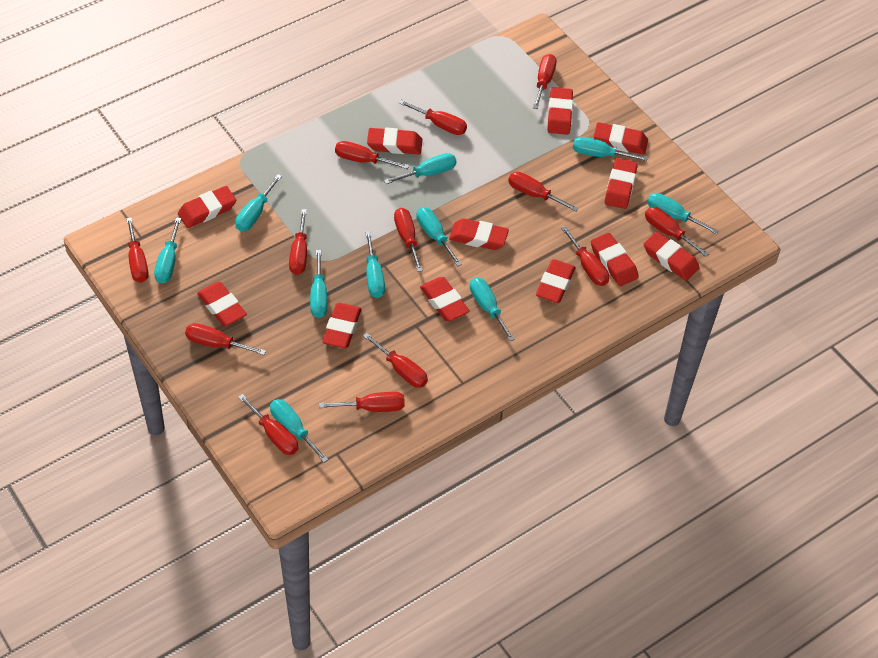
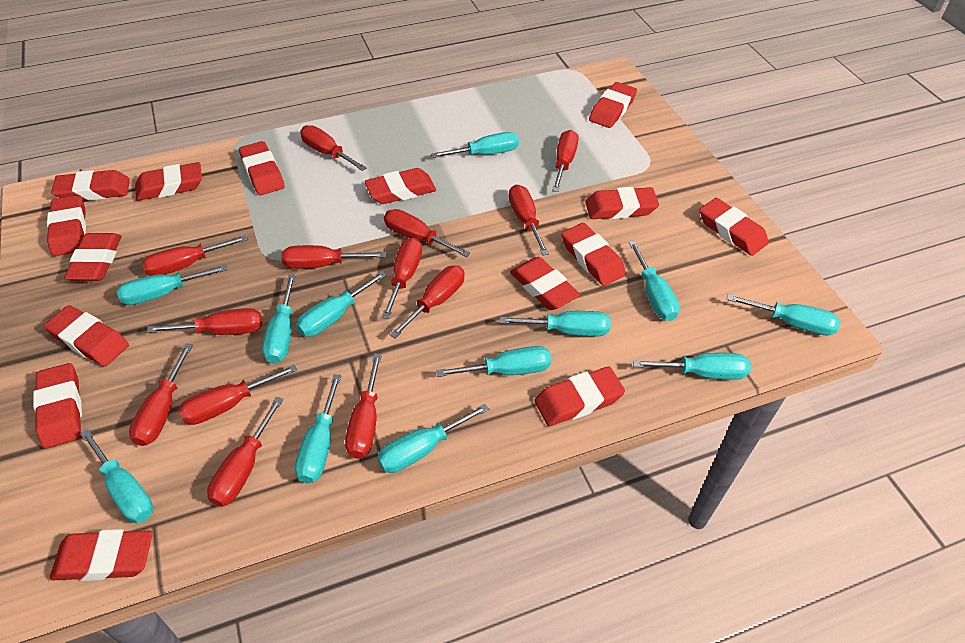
red eraser: 12 -> 15
turquoise screwdriver: 10 -> 12

